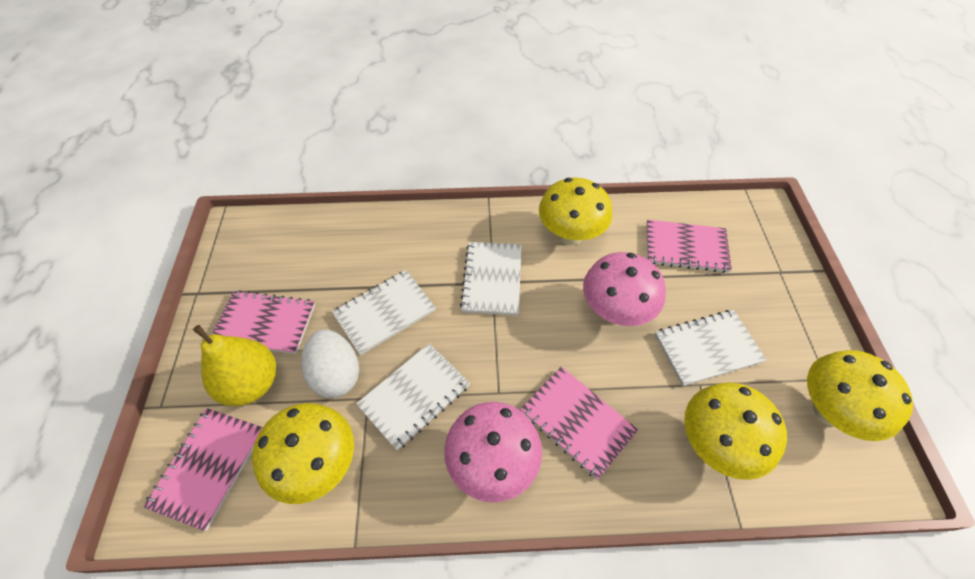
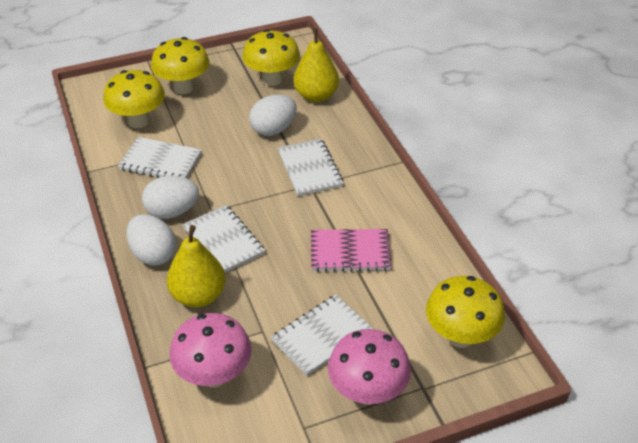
pink notebook: 4 -> 1
white egg: 1 -> 3
yellow pear: 1 -> 2

